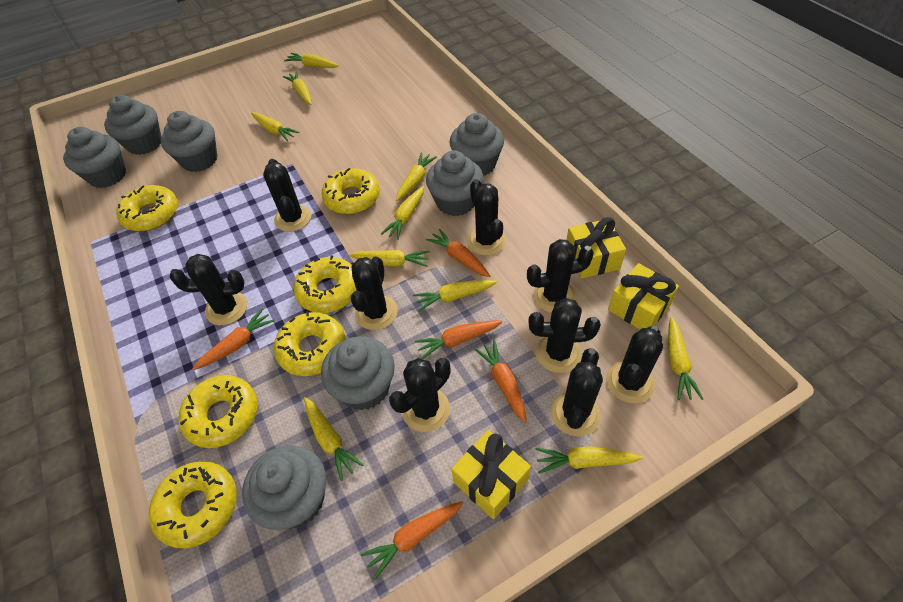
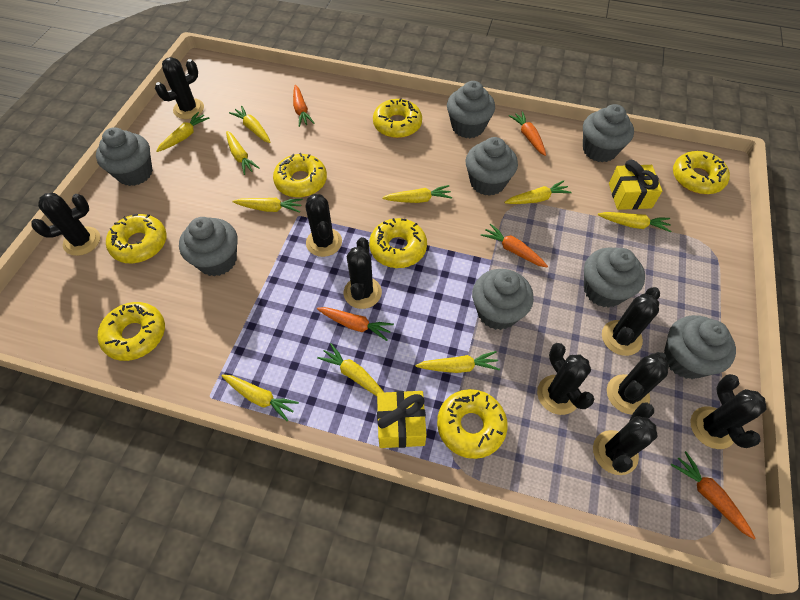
grey cupcake: 7 -> 8
yellow donut: 6 -> 7
yellow gift: 3 -> 2

